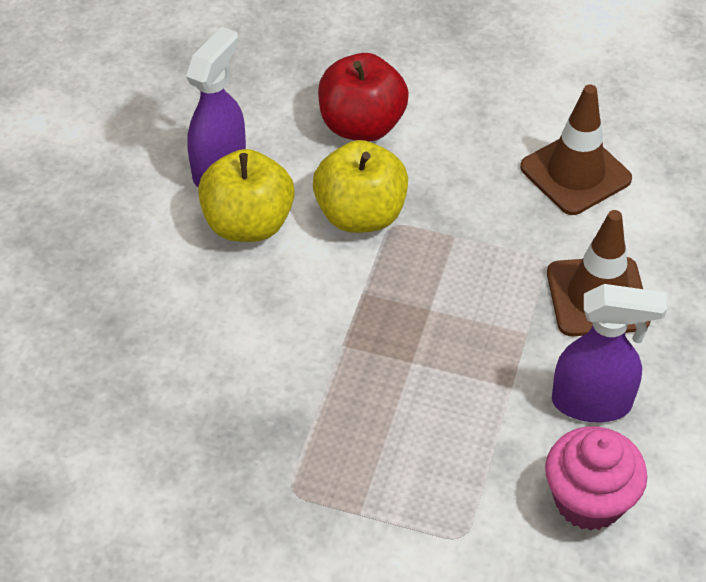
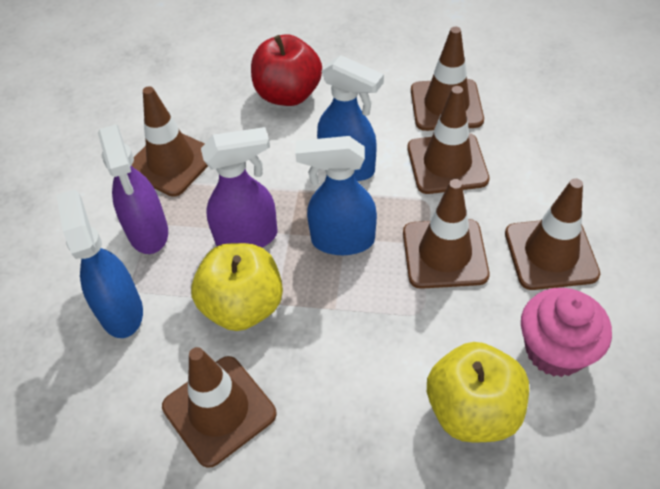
blue spray bottle: 0 -> 3
brown traffic cone: 2 -> 6

